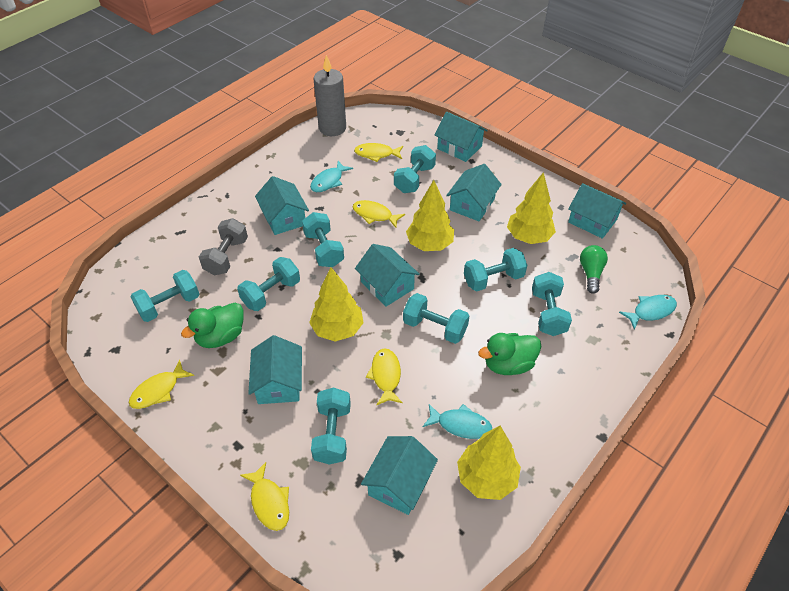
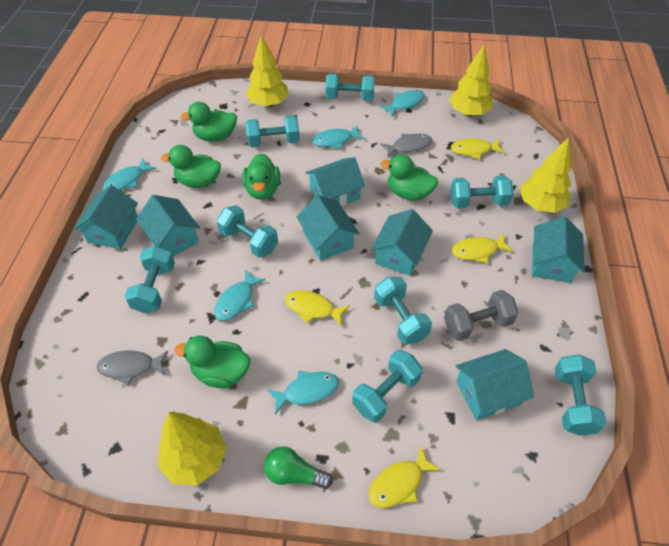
green duck: 2 -> 5
grey candle: 1 -> 0
grey fish: 0 -> 2
turquoise fish: 3 -> 5
yellow fish: 5 -> 4

